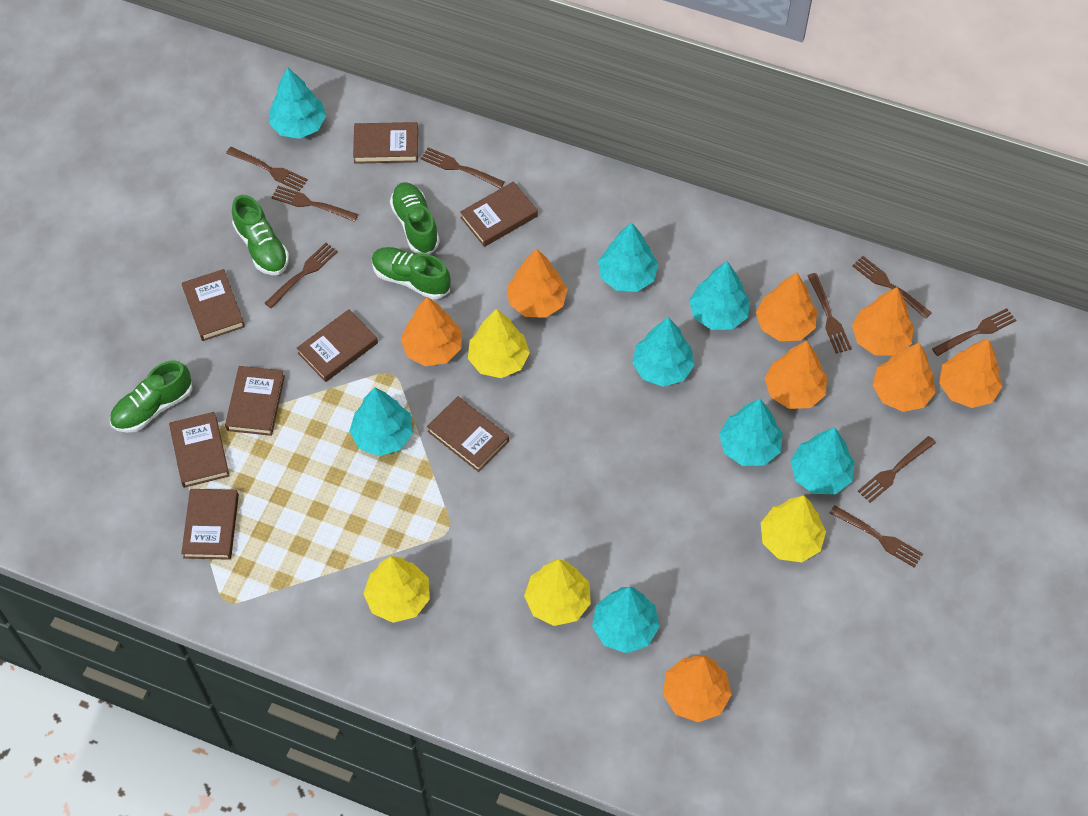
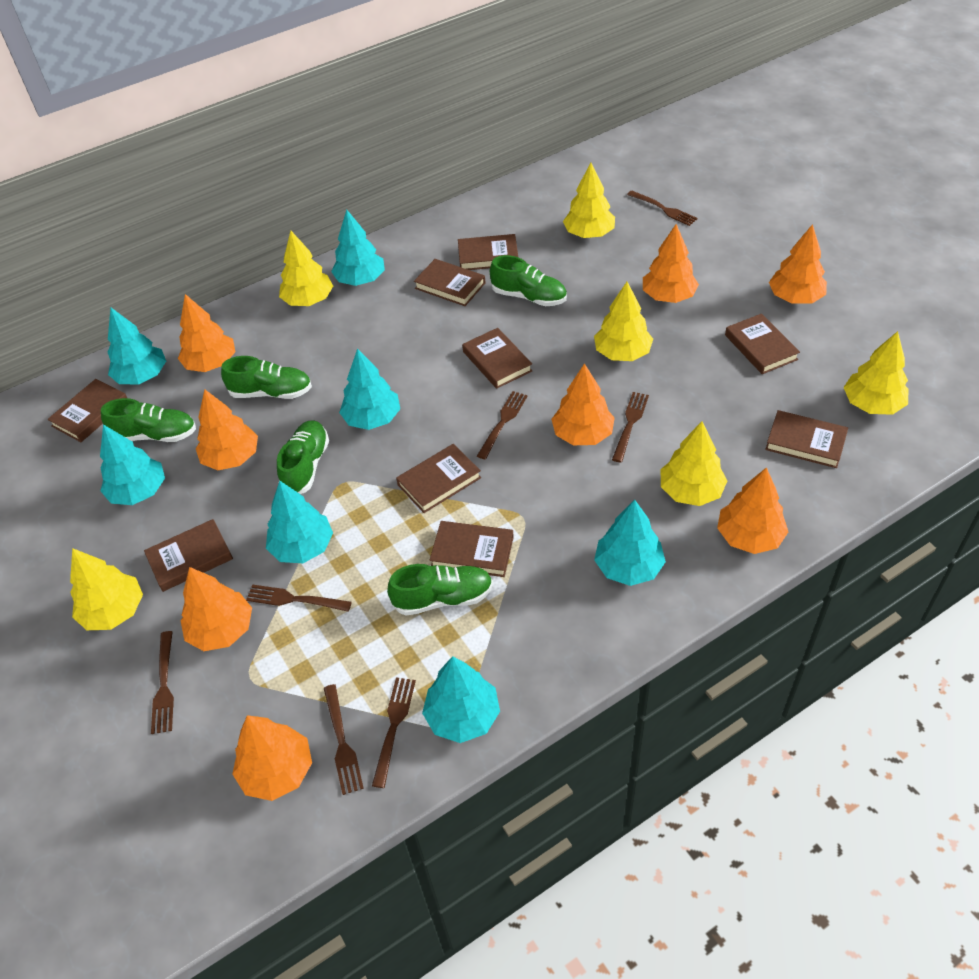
brown book: 8 -> 9
brown fork: 9 -> 7
green shoe: 4 -> 5
turquoise tree: 8 -> 7
yellow tree: 4 -> 6

